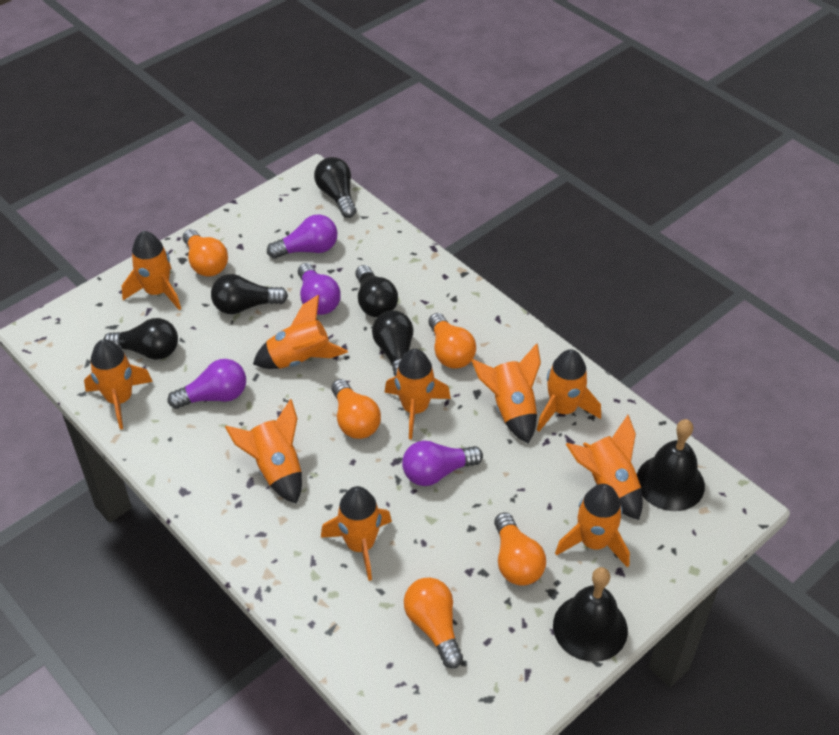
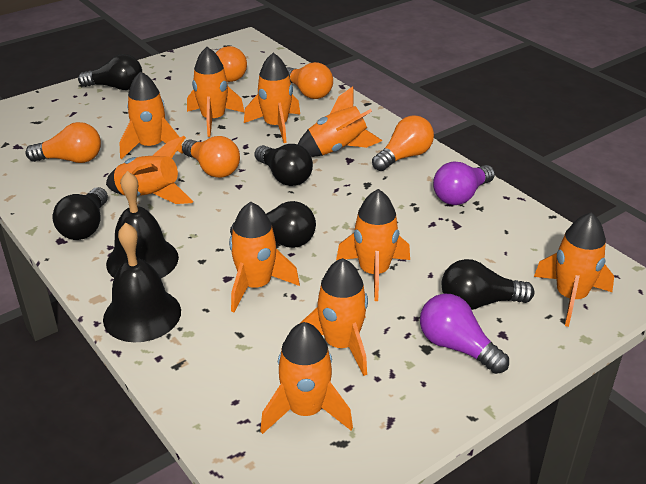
purple light bulb: 4 -> 2

